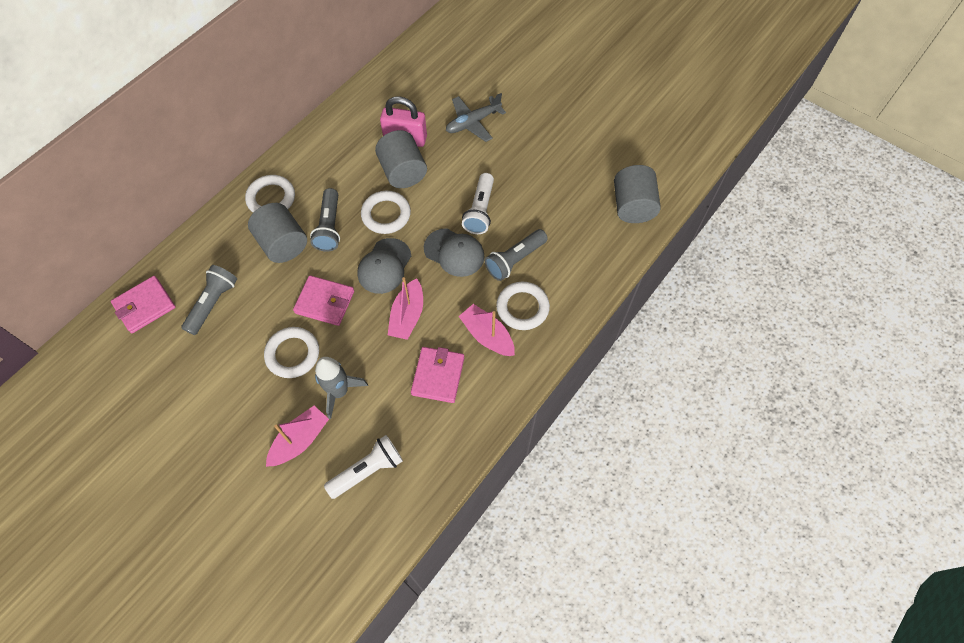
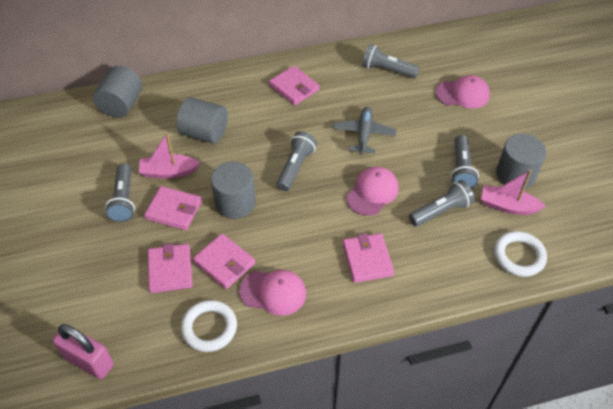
grey cap: 2 -> 0
grey cylinder: 3 -> 4
grey flashlight: 3 -> 5
grey rocket: 1 -> 0
pink boat: 3 -> 2
pink cap: 0 -> 3
pink wallet: 3 -> 5
white flashlight: 2 -> 0
white ring: 4 -> 2

